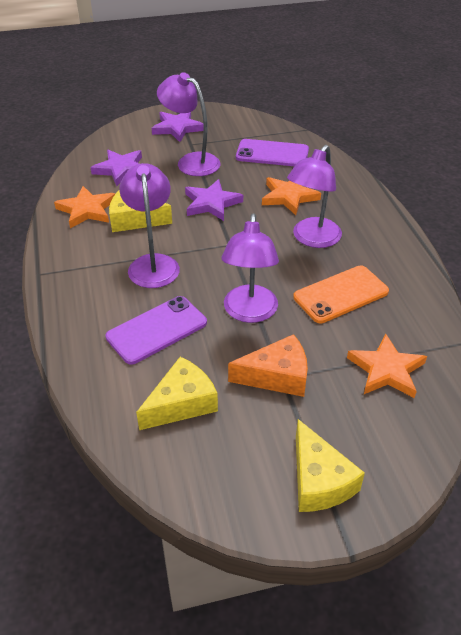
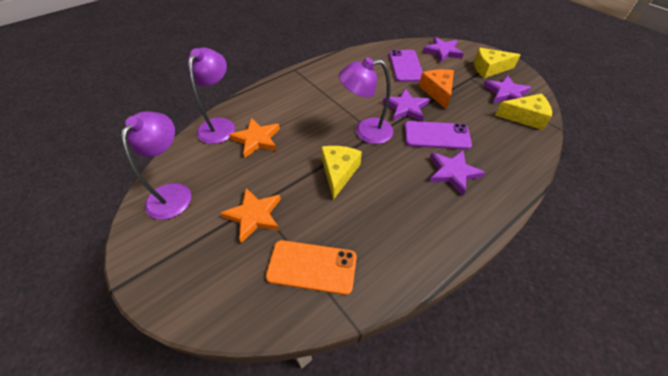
orange star: 3 -> 2
purple lamp: 4 -> 3
purple star: 3 -> 4

